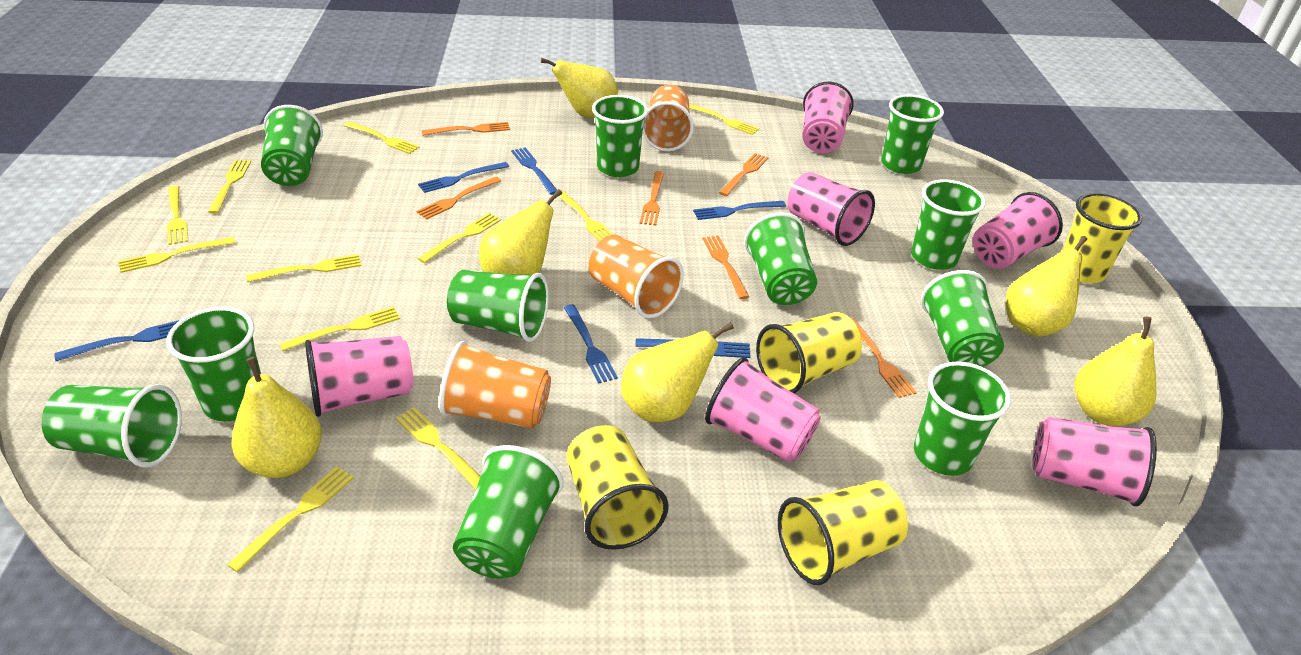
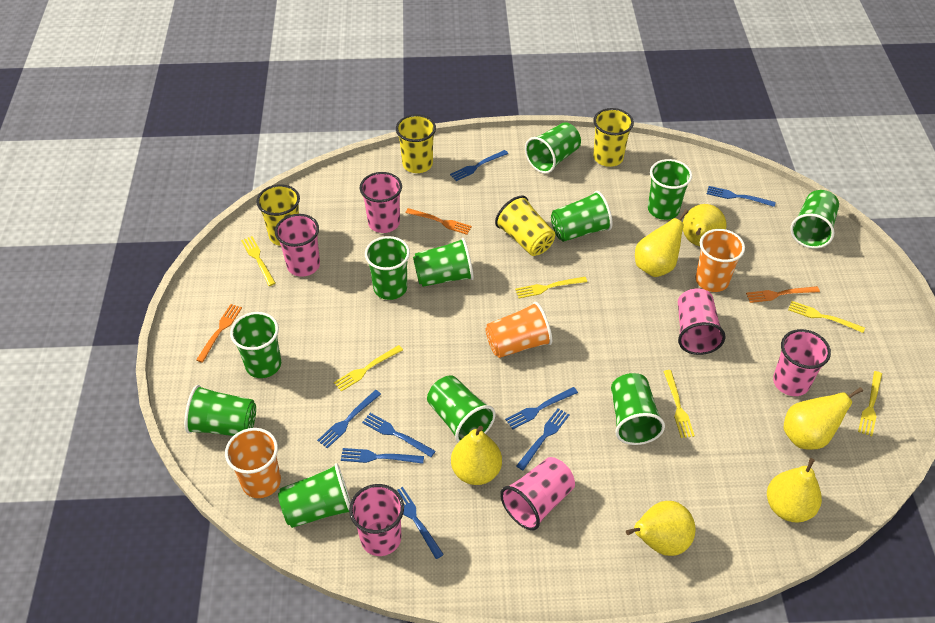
blue fork: 6 -> 8
orange fork: 6 -> 3
yellow fork: 11 -> 6

